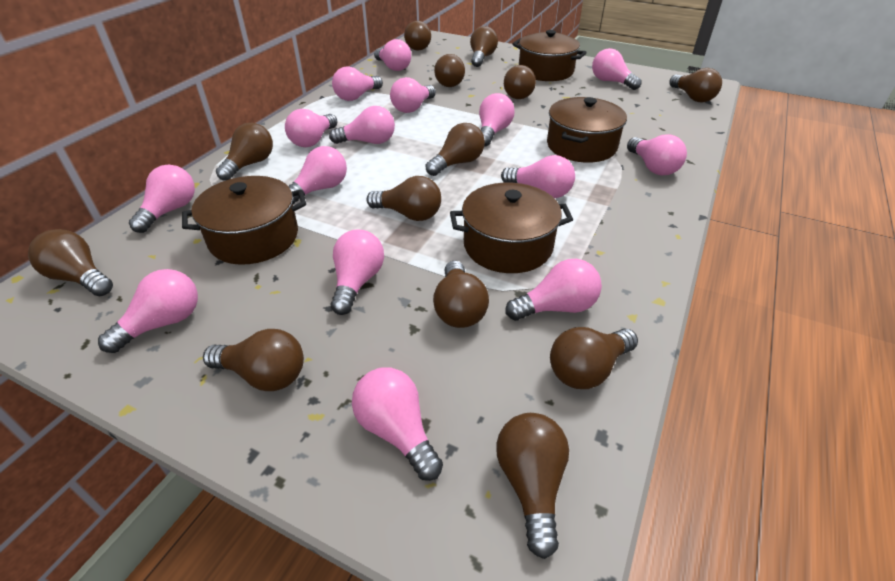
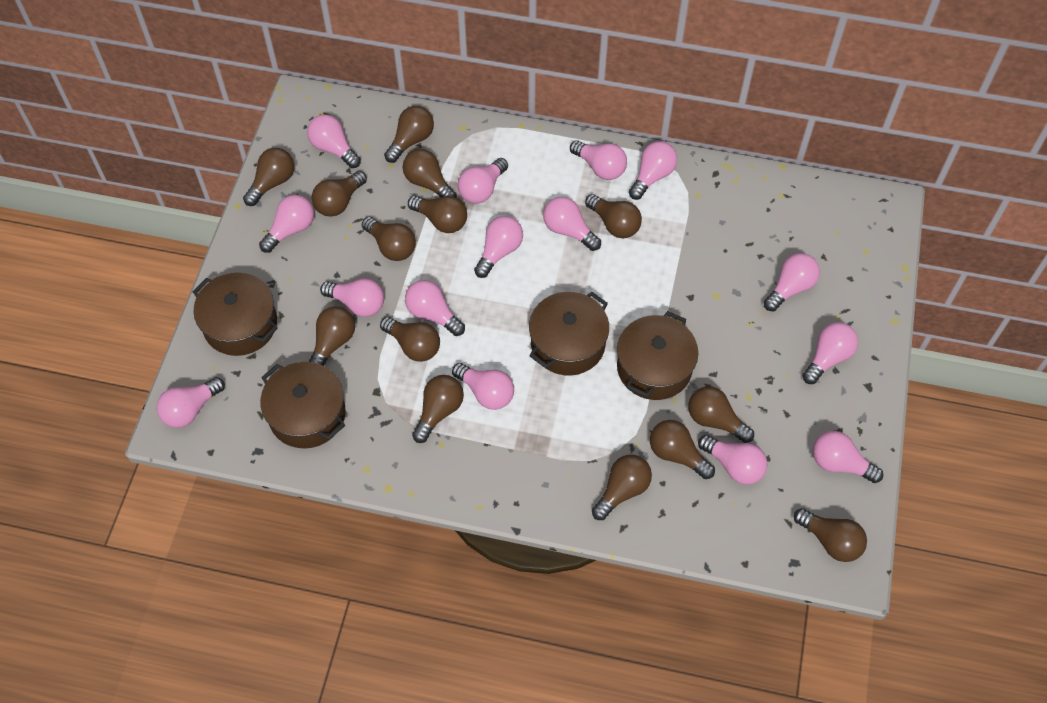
brown light bulb: 13 -> 14

